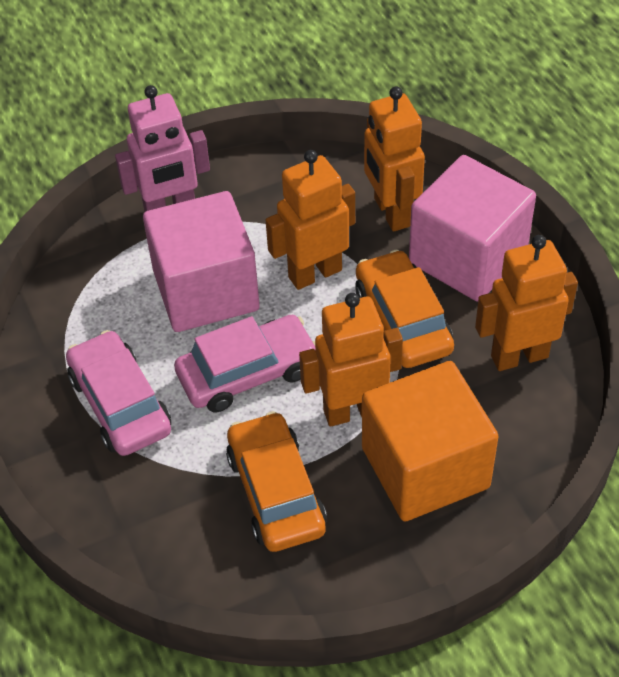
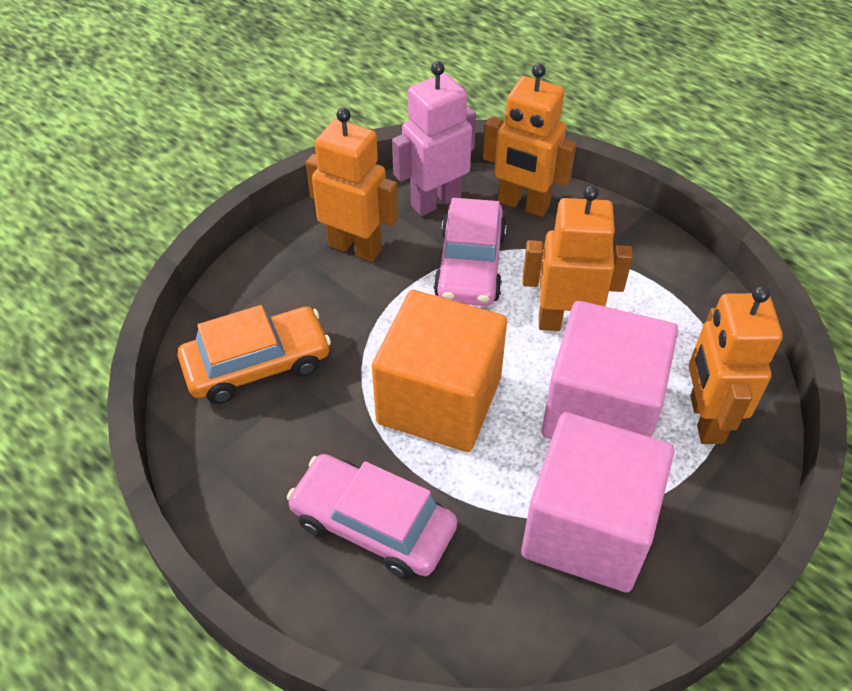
orange car: 2 -> 1

